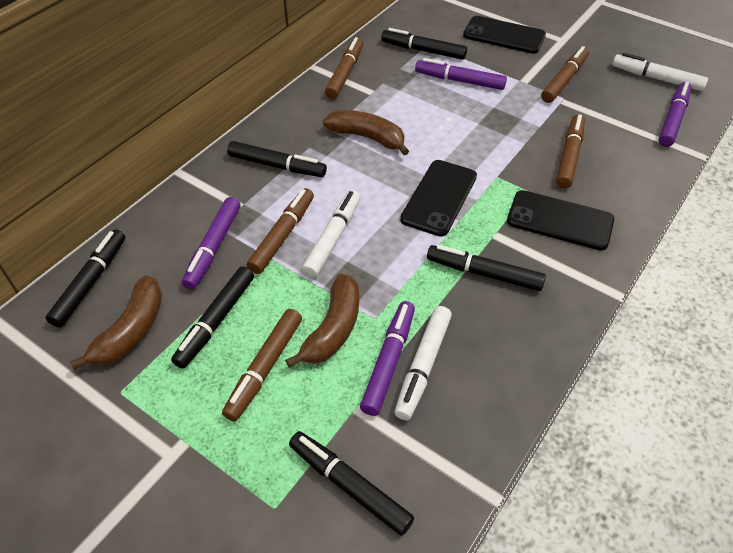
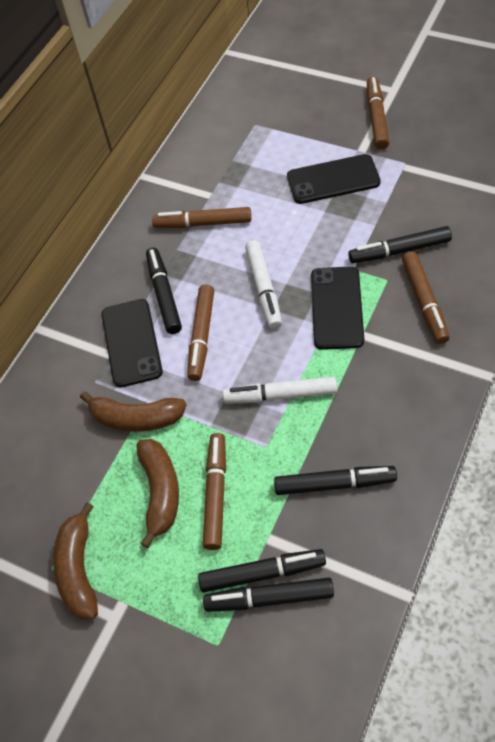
black marker: 6 -> 5
purple marker: 4 -> 0
white marker: 3 -> 2

